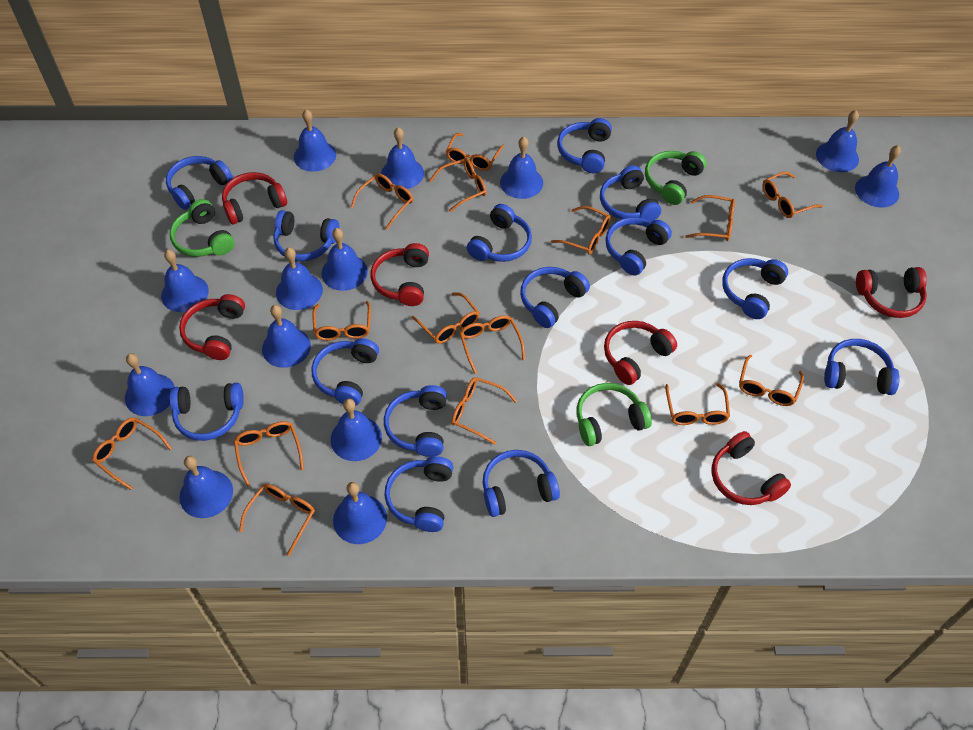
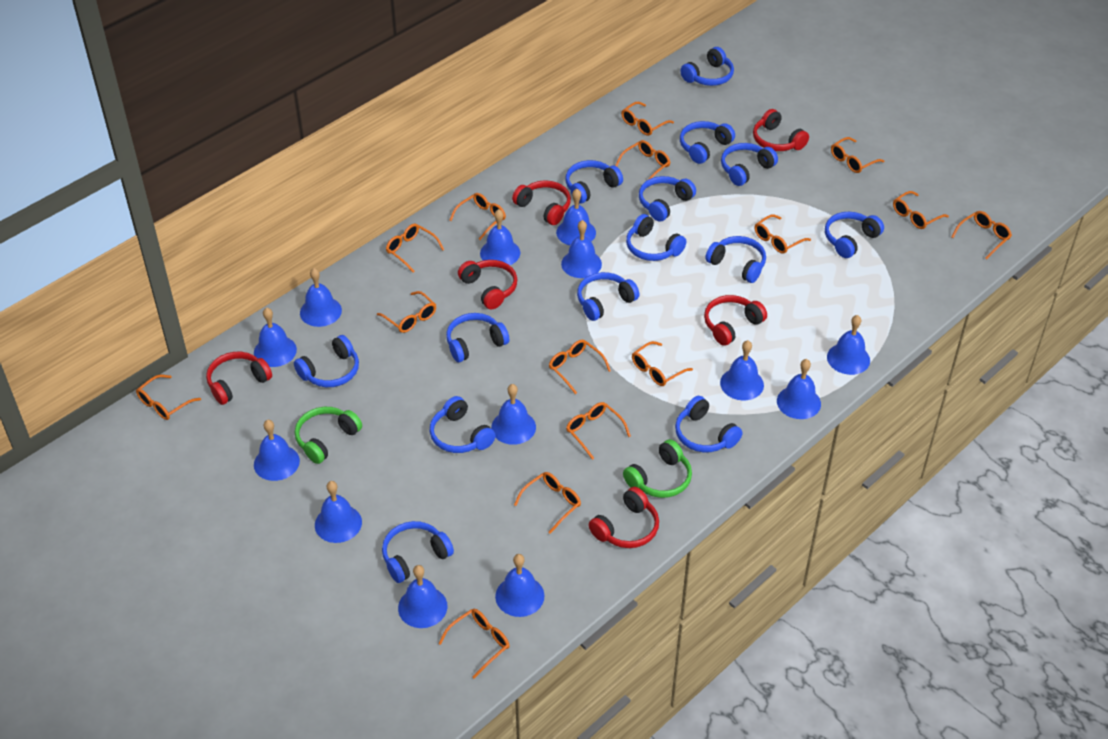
green headphones: 3 -> 2

